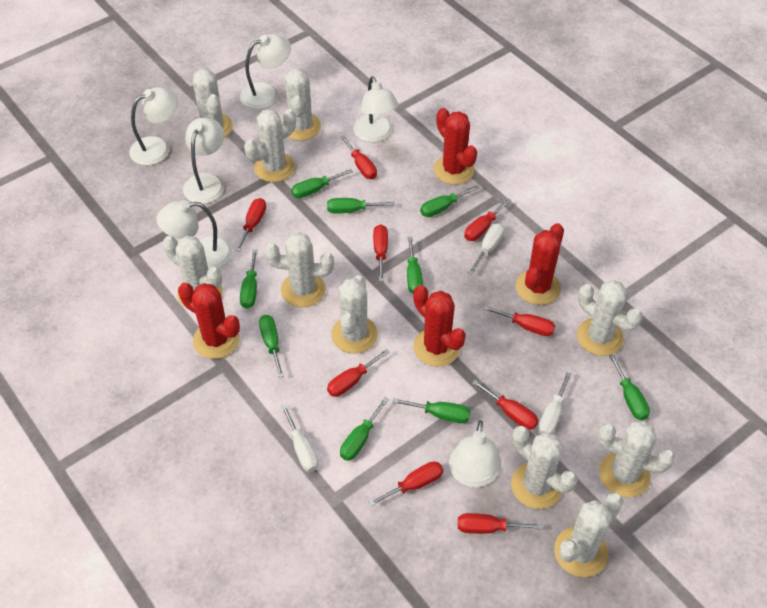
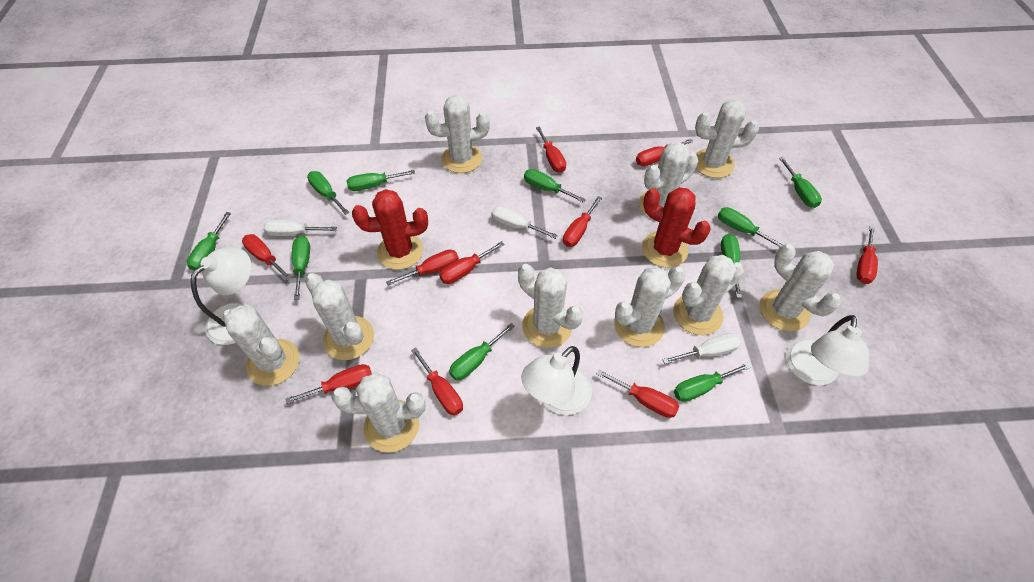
green screwdriver: 9 -> 10
red cactus: 4 -> 2
red screwdriver: 9 -> 10
white lamp: 6 -> 3

